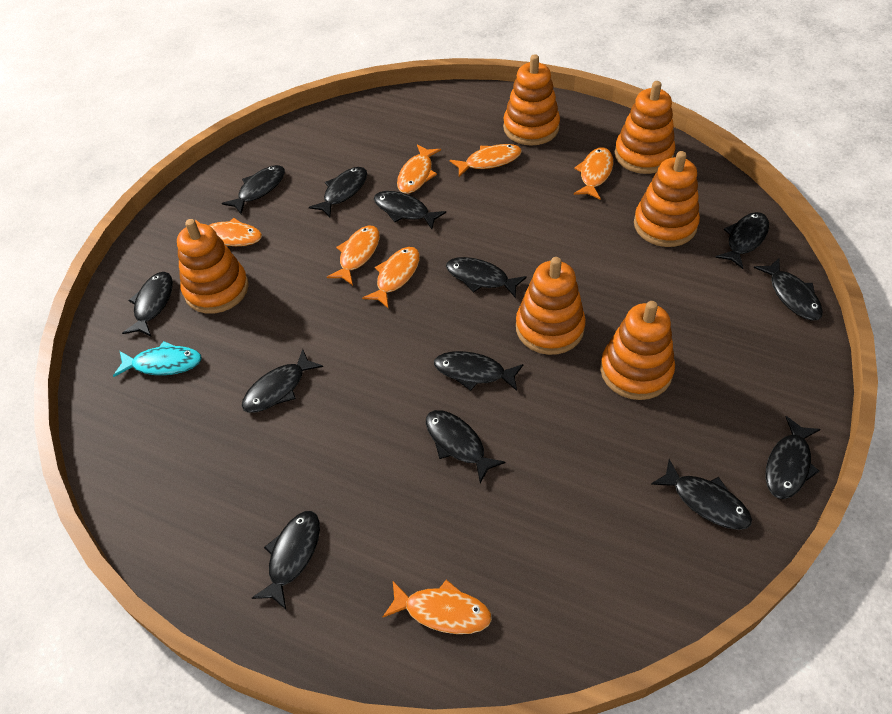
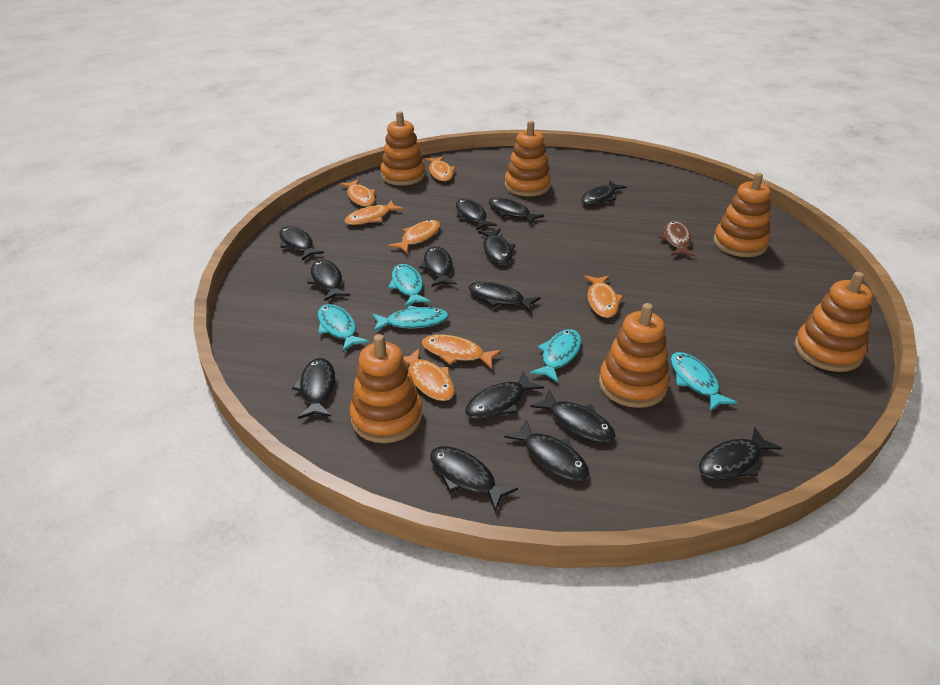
black fish: 13 -> 14
brown fish: 0 -> 1
turquoise fish: 1 -> 5

